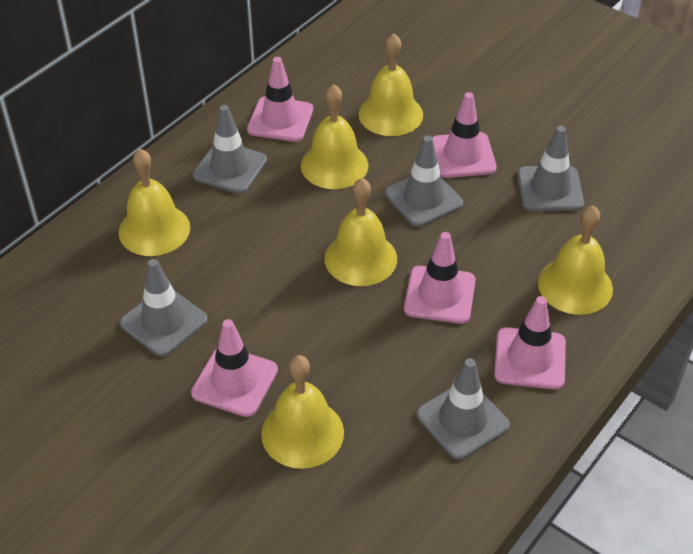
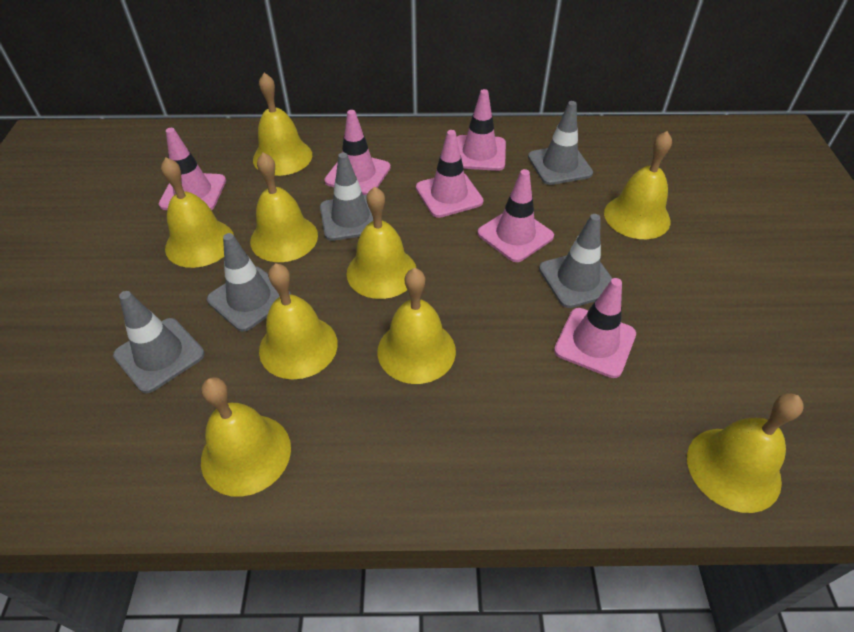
pink traffic cone: 5 -> 6
yellow bell: 6 -> 9

